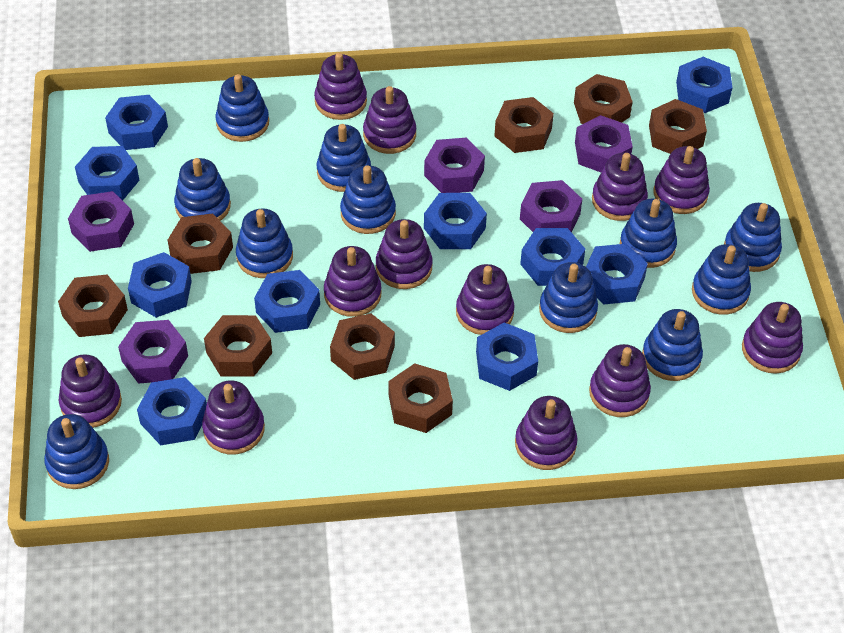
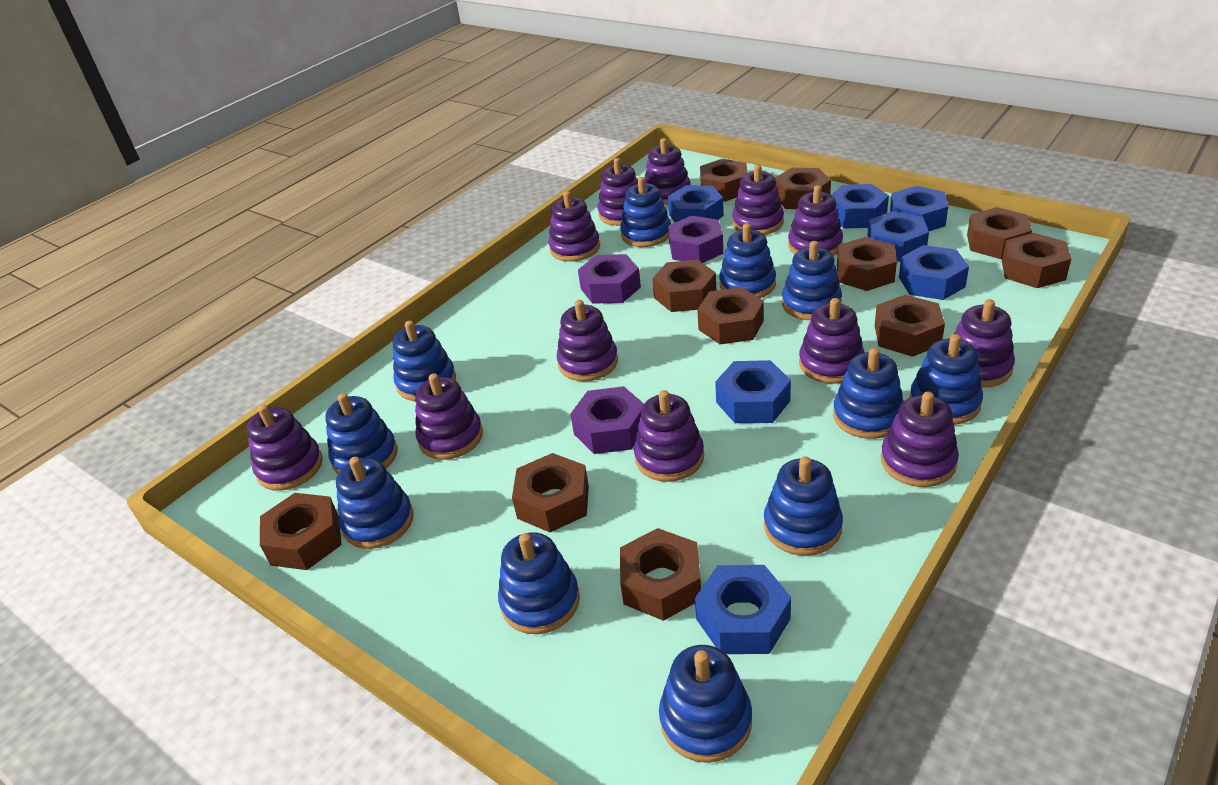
blue nut: 10 -> 7
brown nut: 8 -> 11
purple nut: 5 -> 3

